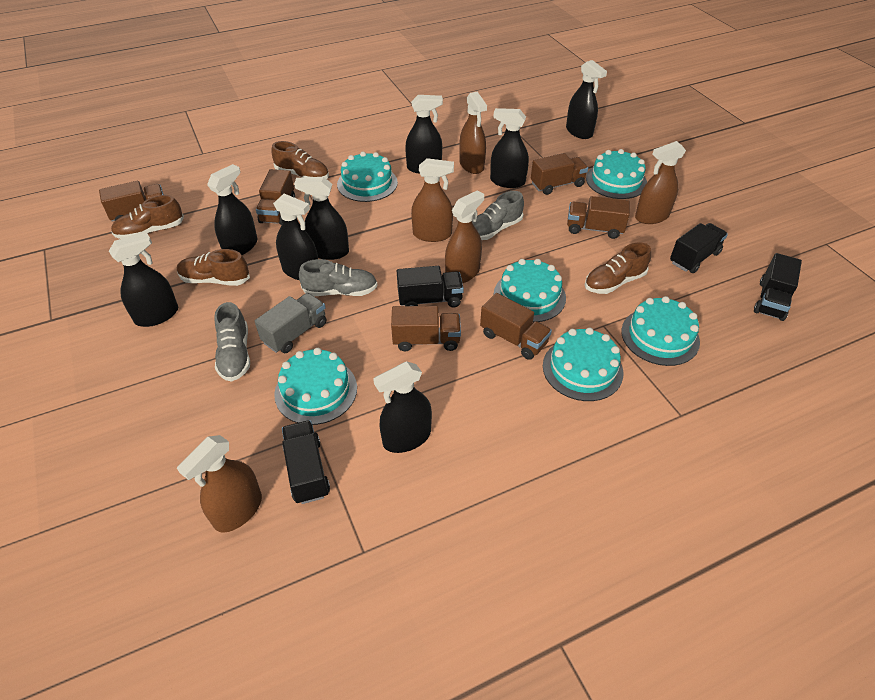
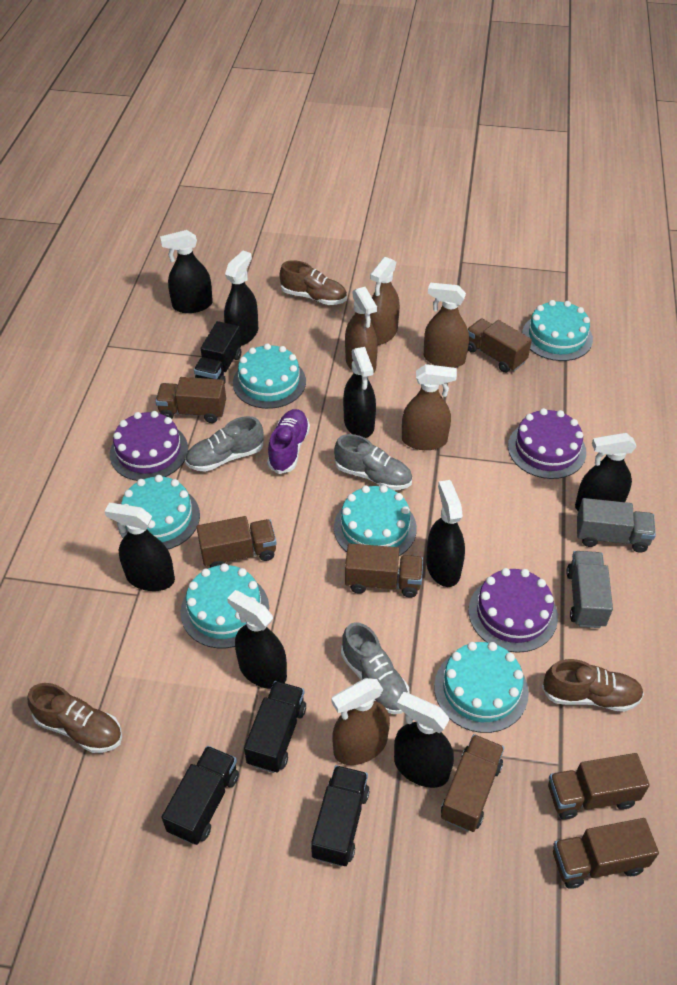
brown shoe: 4 -> 3
brown truck: 6 -> 7
grey truck: 1 -> 2
purple cake: 0 -> 3
purple shoe: 0 -> 1

